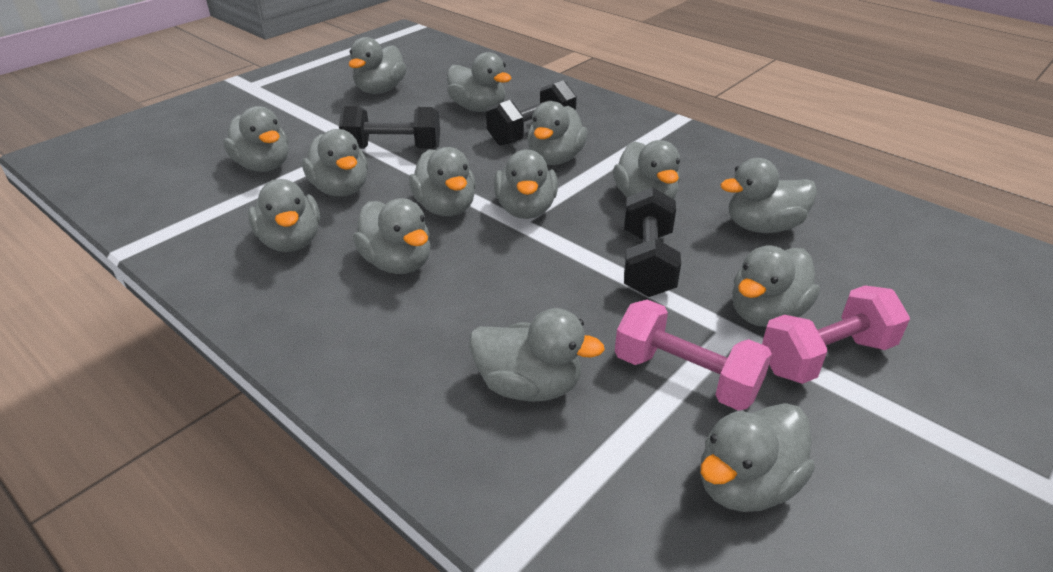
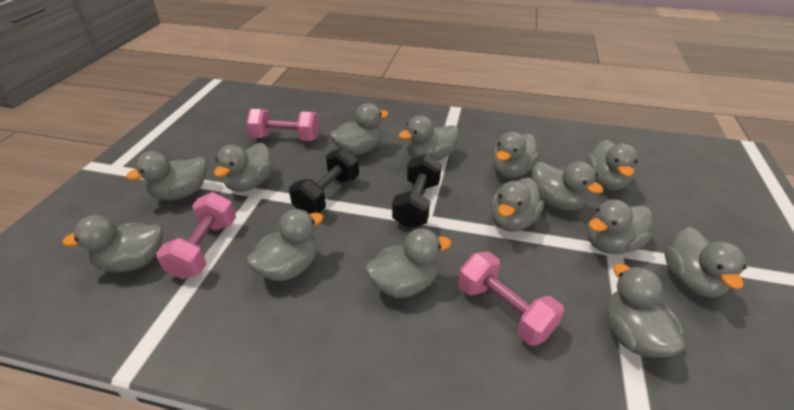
black dumbbell: 3 -> 2
pink dumbbell: 2 -> 3

